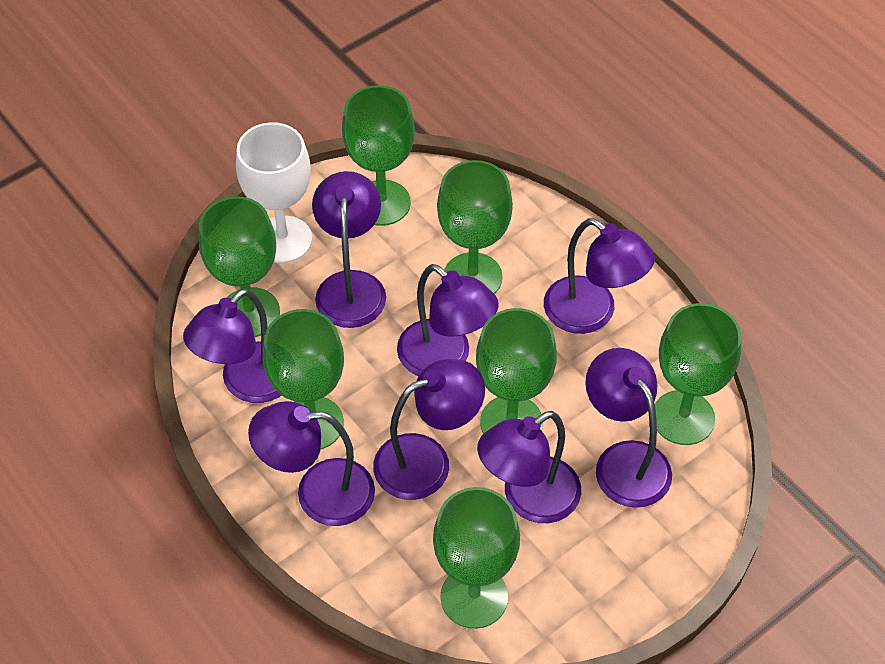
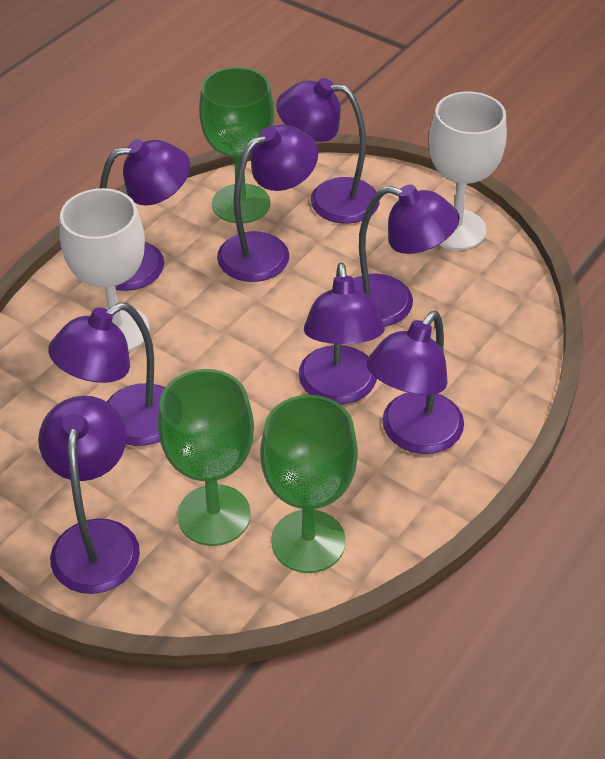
green goblet: 7 -> 3
white goblet: 1 -> 2

